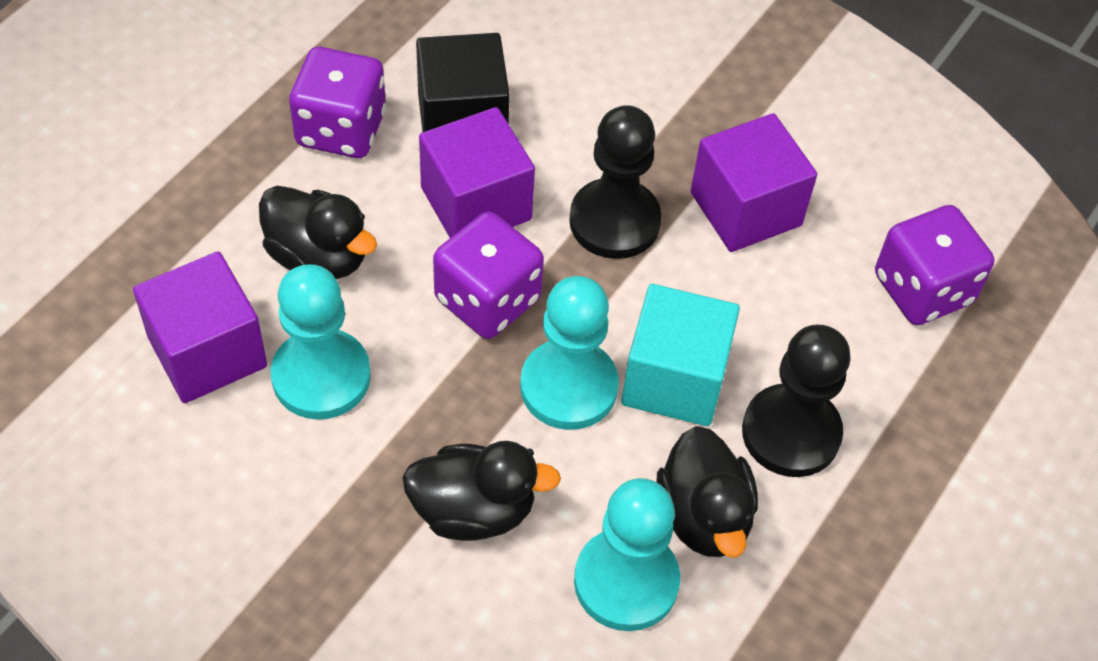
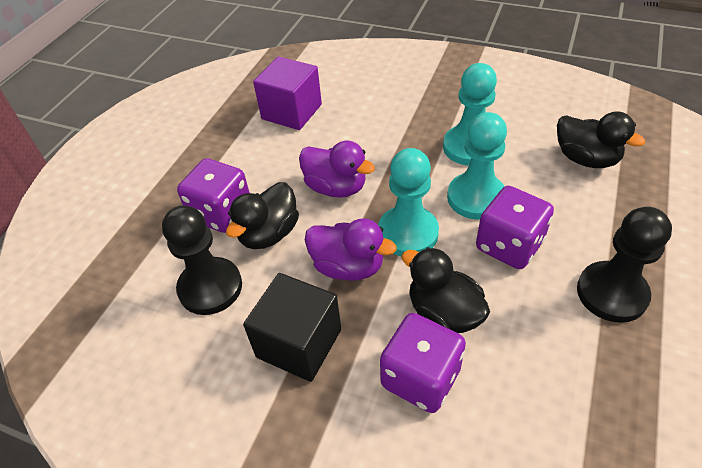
purple cube: 3 -> 1
purple duck: 0 -> 2
turquoise cube: 1 -> 0

